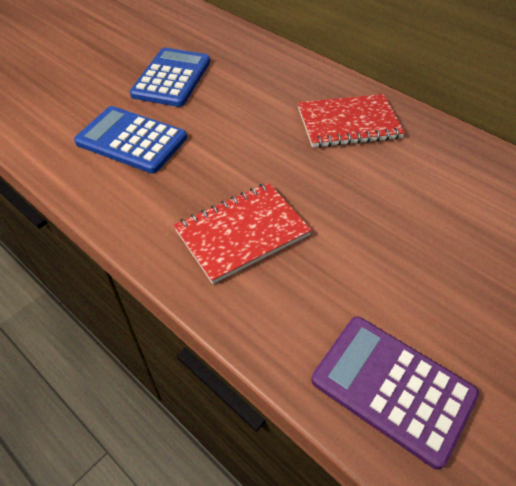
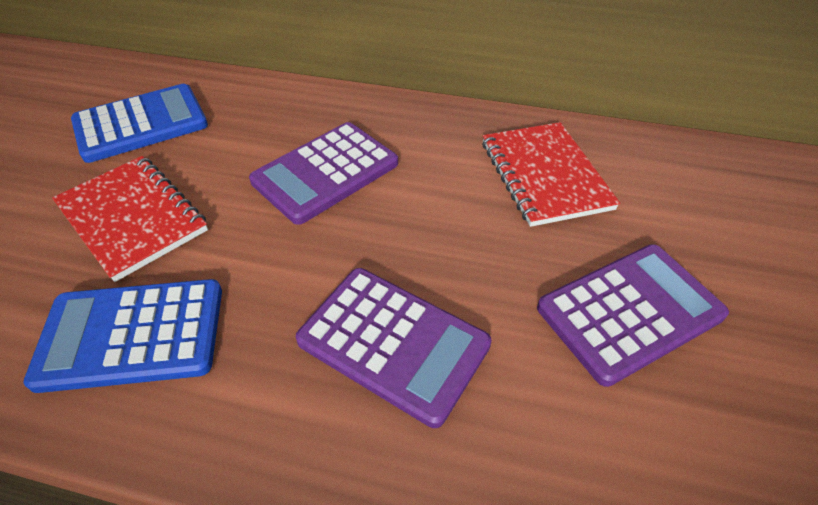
purple calculator: 1 -> 3

